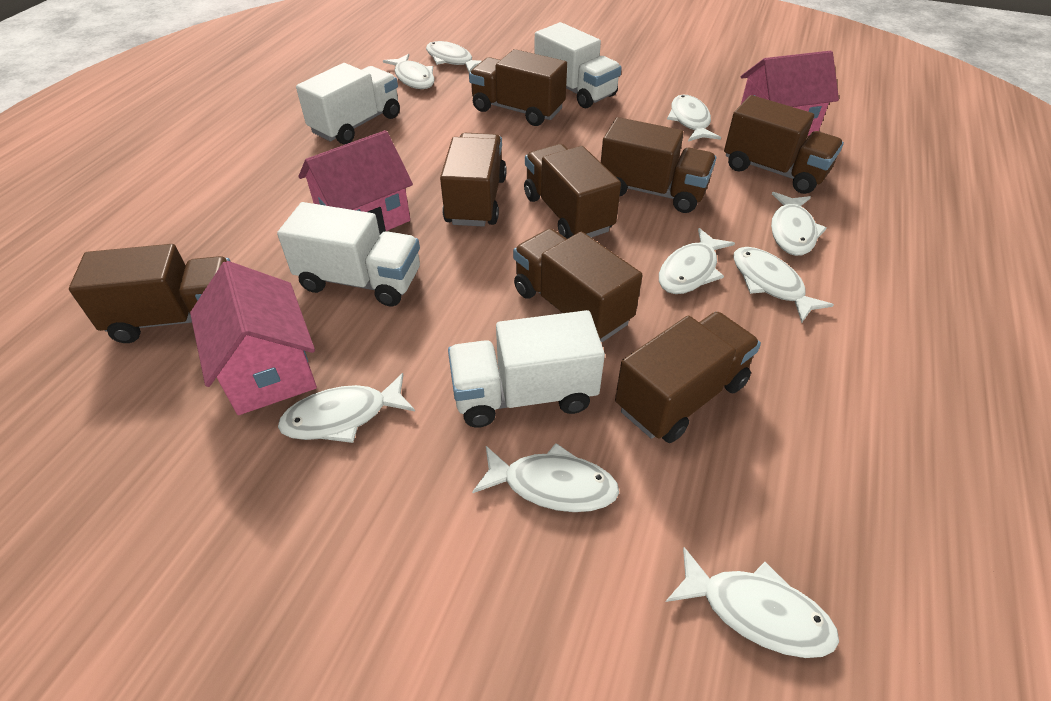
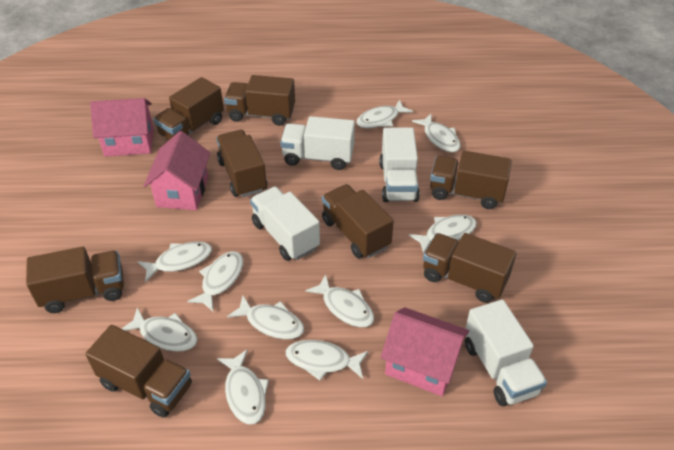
white fish: 9 -> 10

